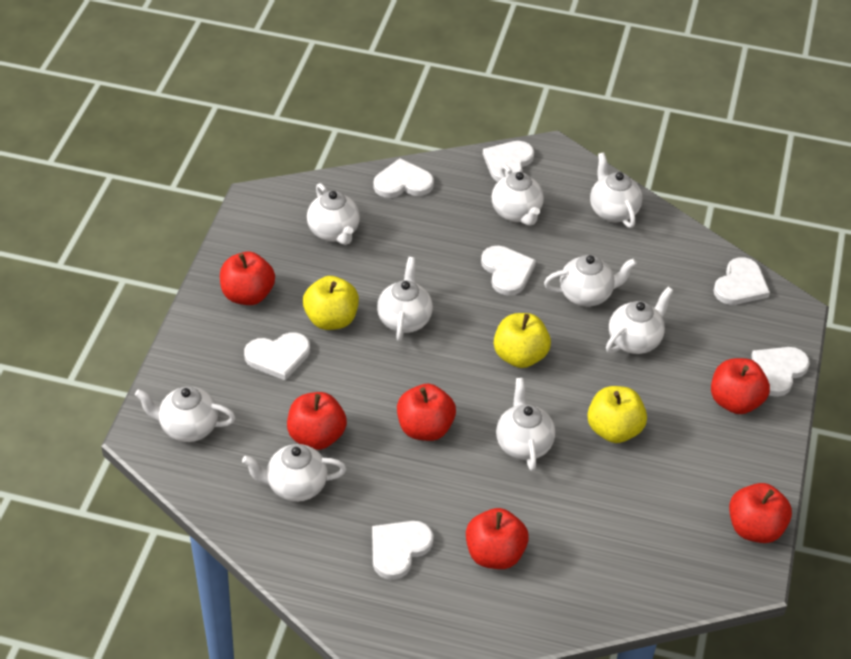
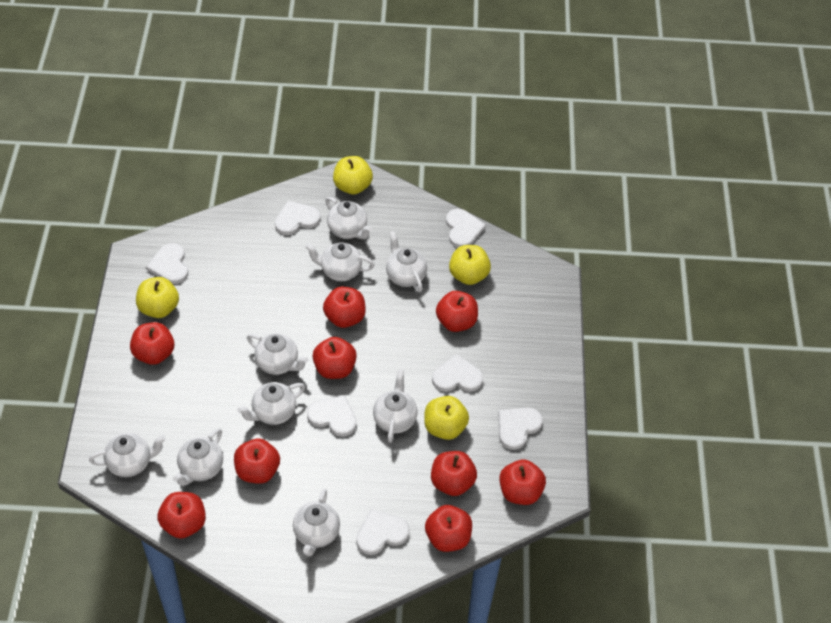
red apple: 6 -> 9
yellow apple: 3 -> 4

